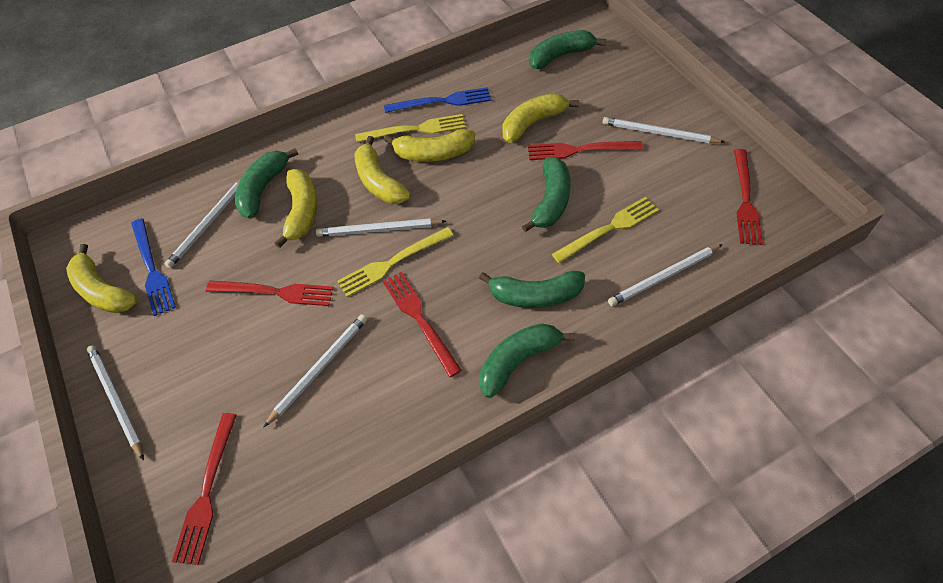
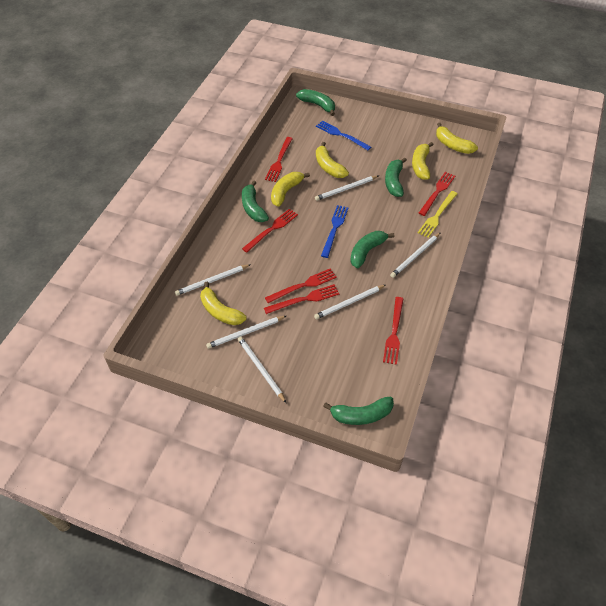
red fork: 5 -> 6
yellow fork: 3 -> 1

